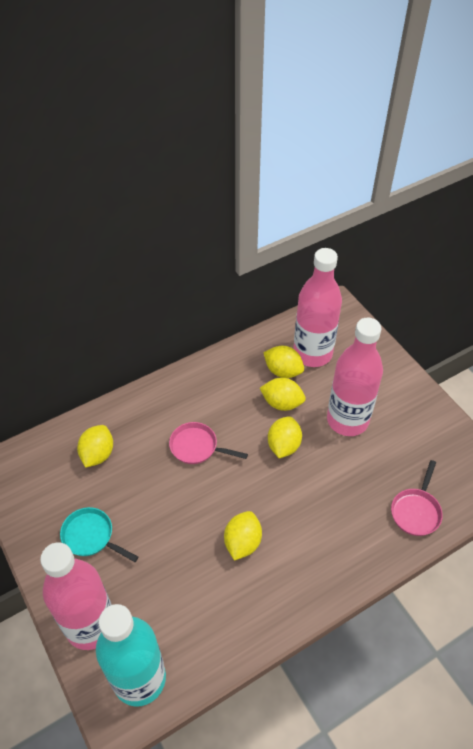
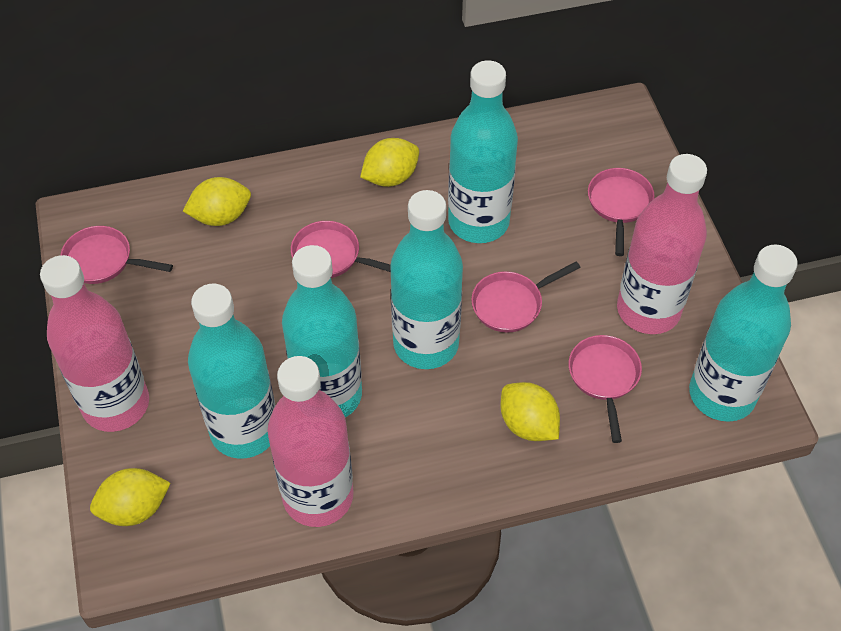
pink pan: 2 -> 5
turquoise bottle: 1 -> 5
turquoise pan: 1 -> 0
yellow lemon: 5 -> 4

